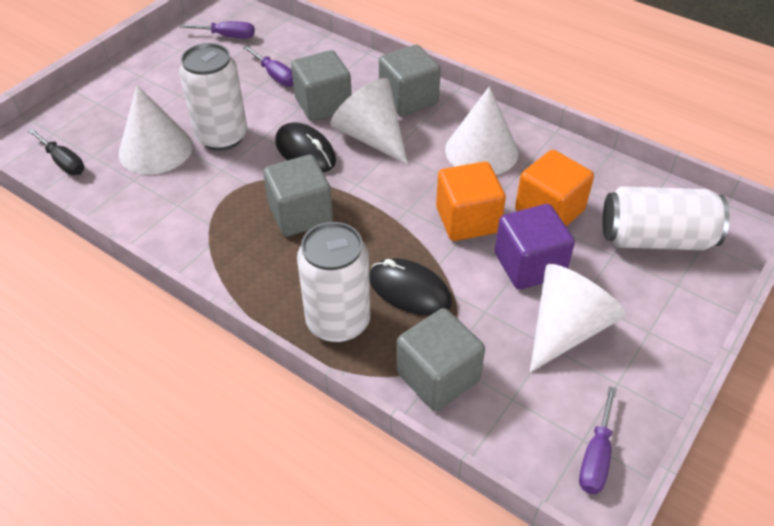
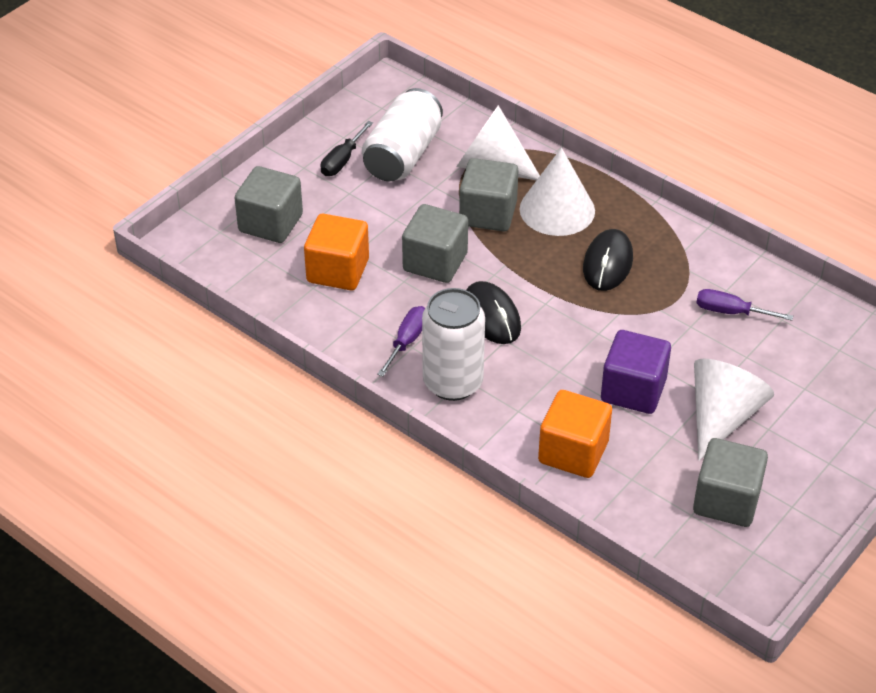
purple screwdriver: 3 -> 2
white can: 3 -> 2
white cone: 4 -> 3

